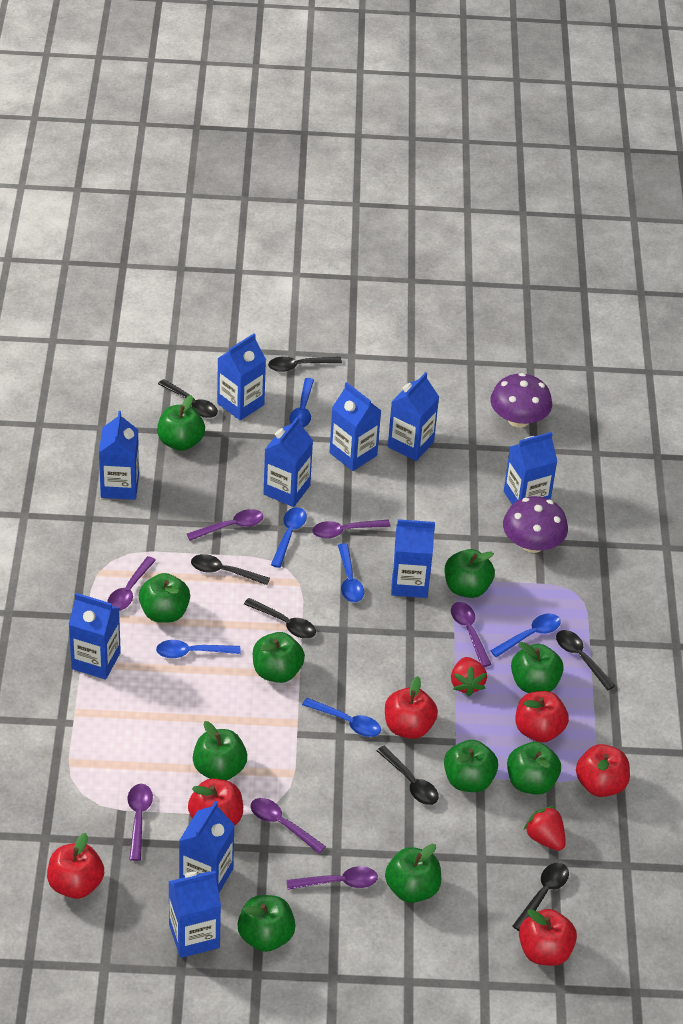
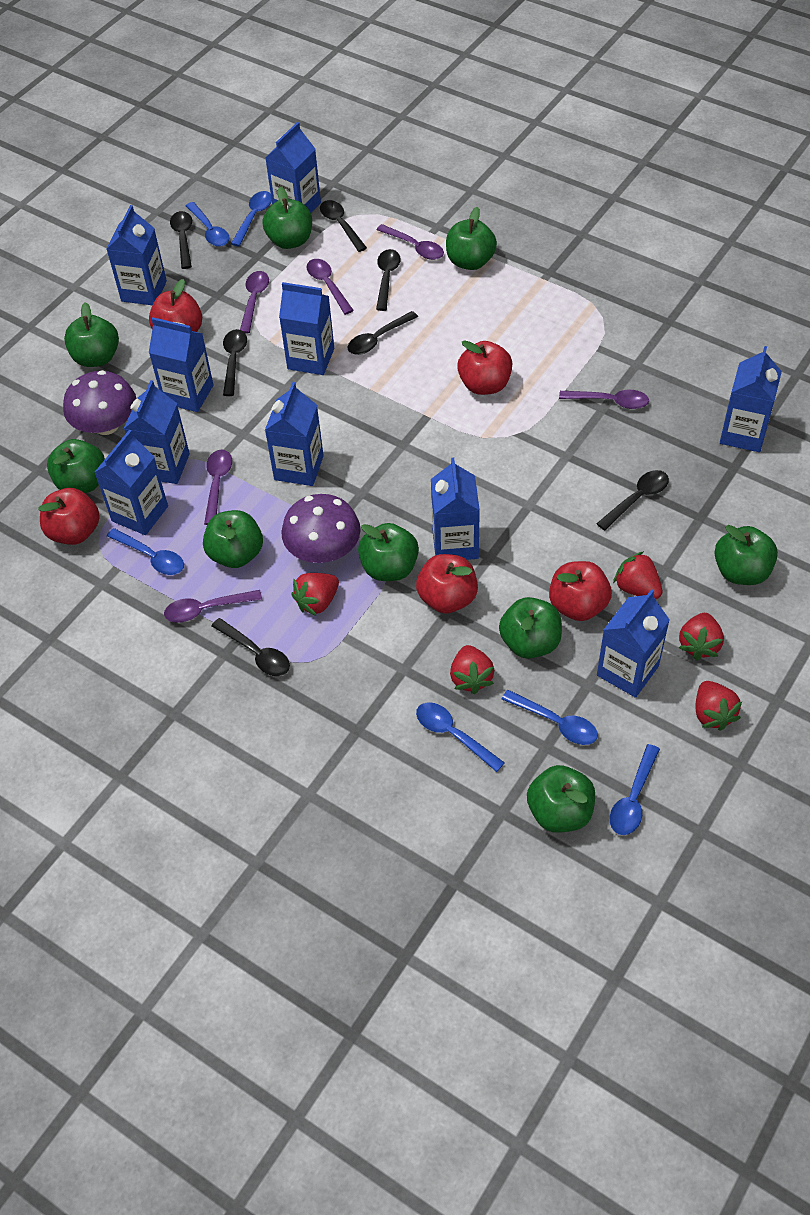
green apple: 10 -> 9
purple spoon: 7 -> 6
red apple: 6 -> 5
red strawberry: 2 -> 5

